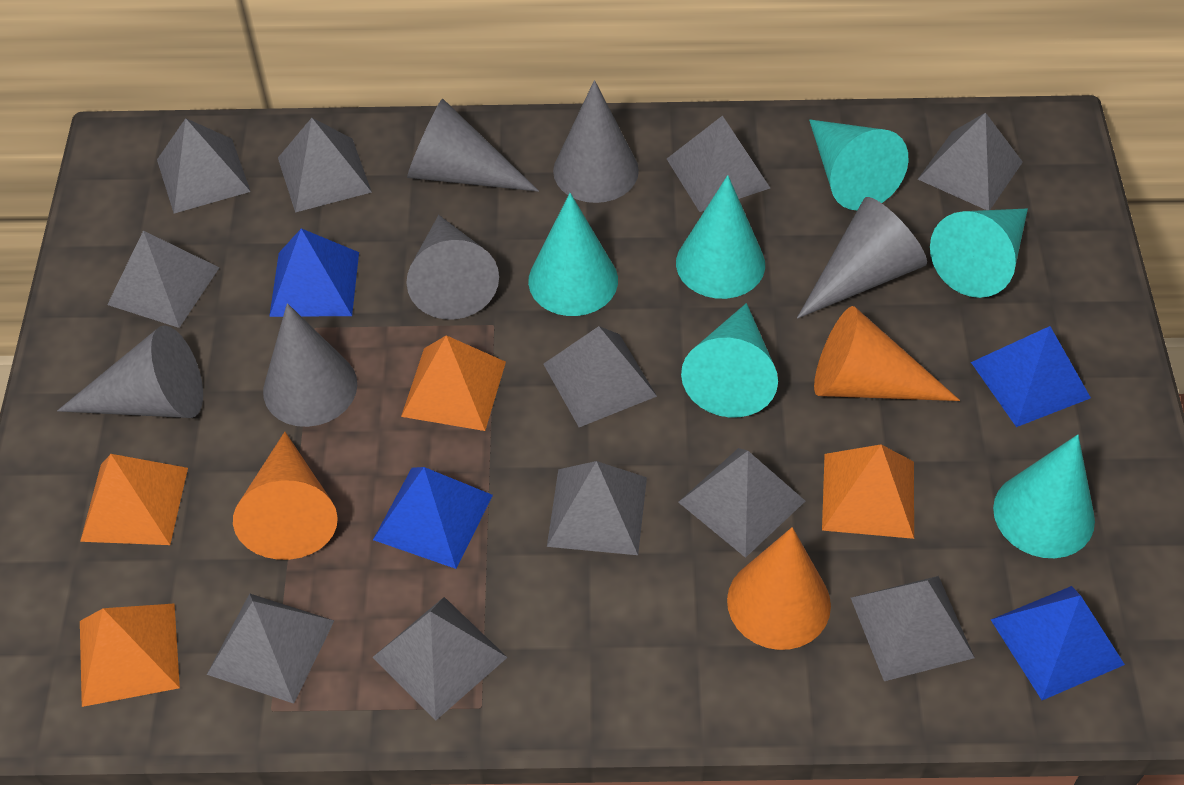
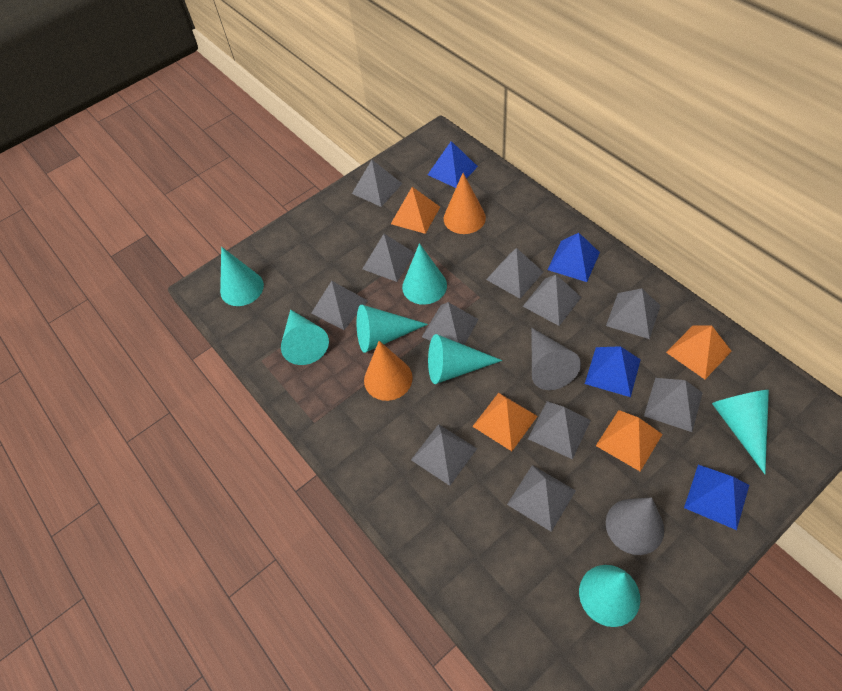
grey cone: 6 -> 2
orange cone: 3 -> 2
turquoise cone: 6 -> 7

